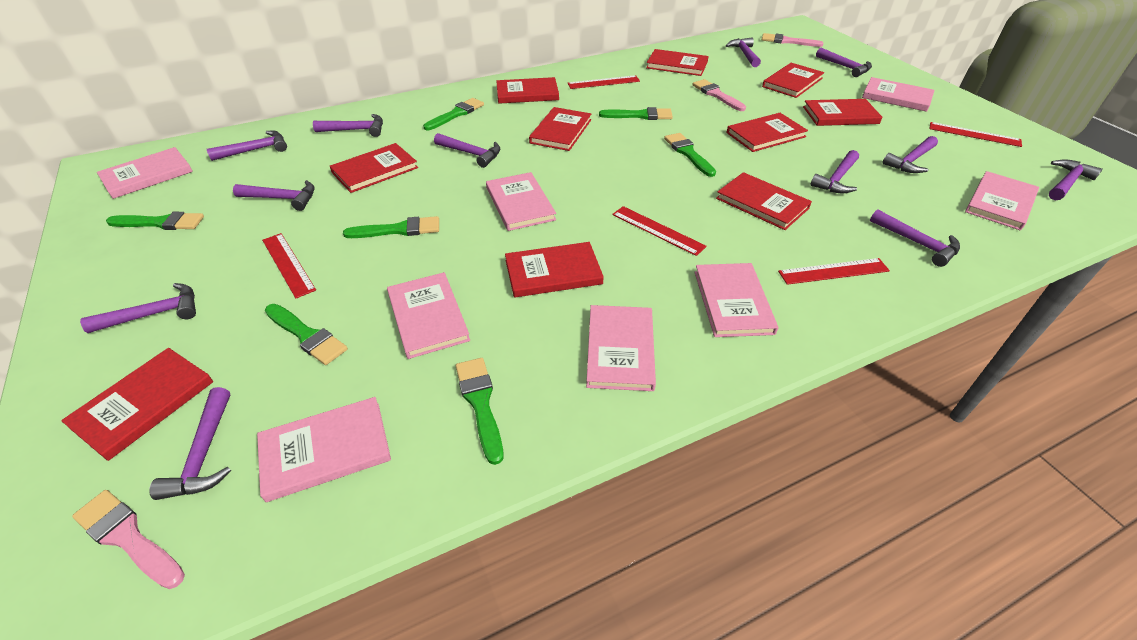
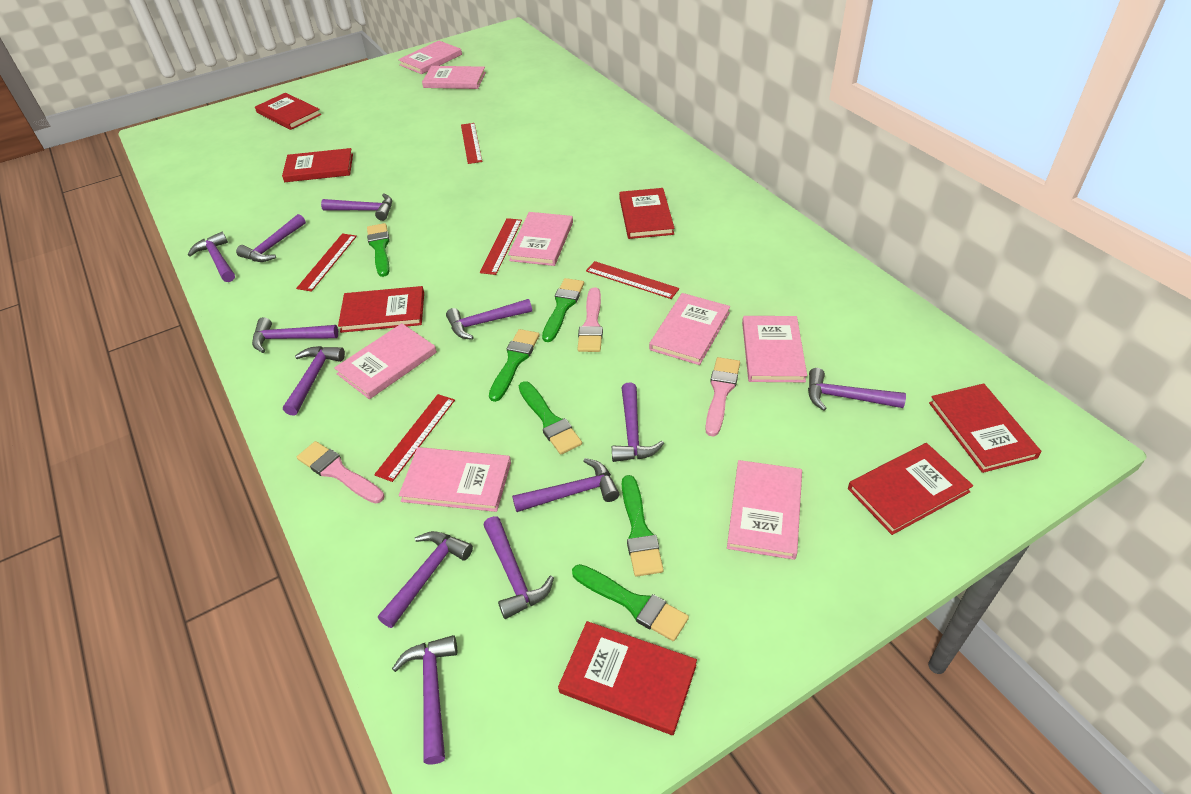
green brush: 7 -> 6
red book: 10 -> 7

